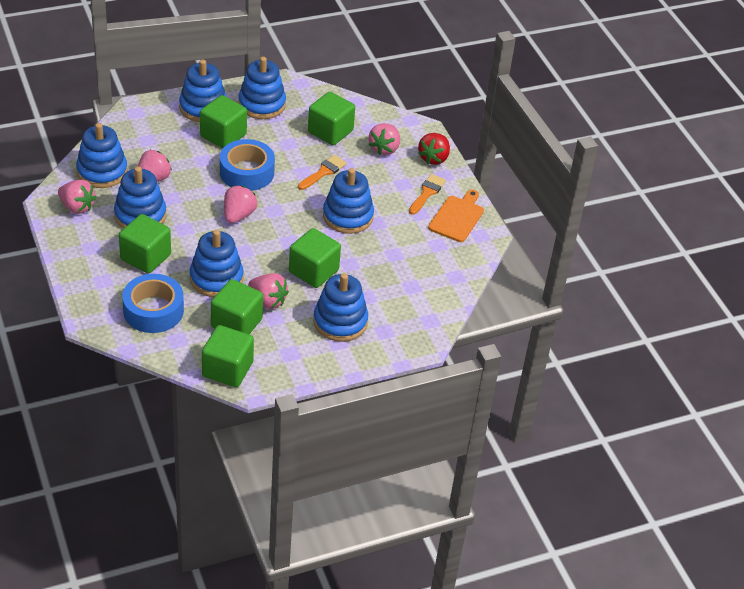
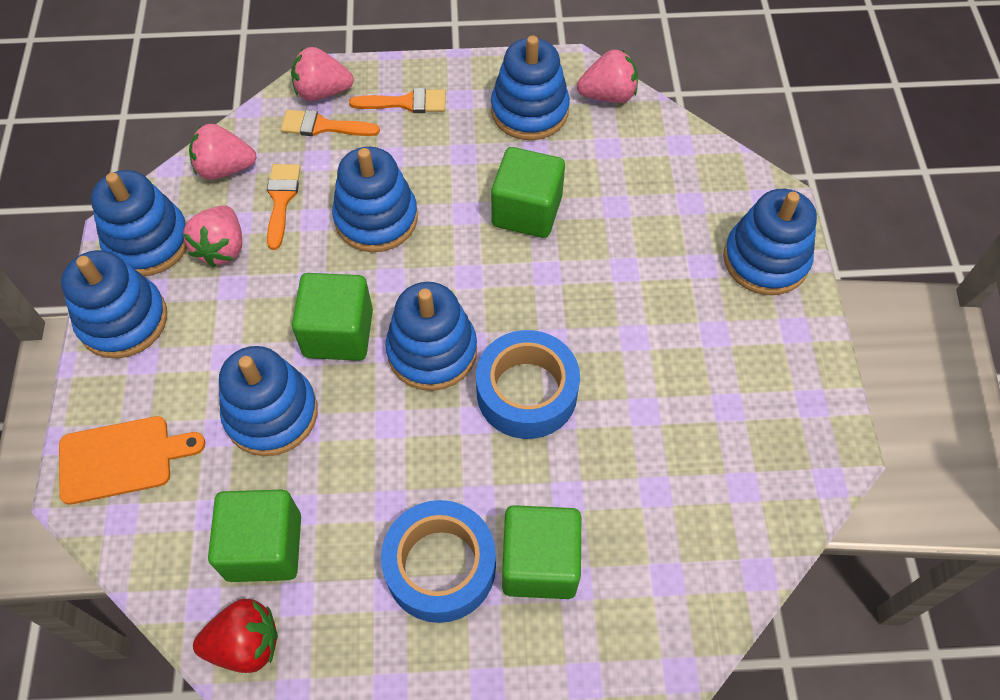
green cube: 6 -> 4
orange brush: 2 -> 3
pink strawberry: 5 -> 4

